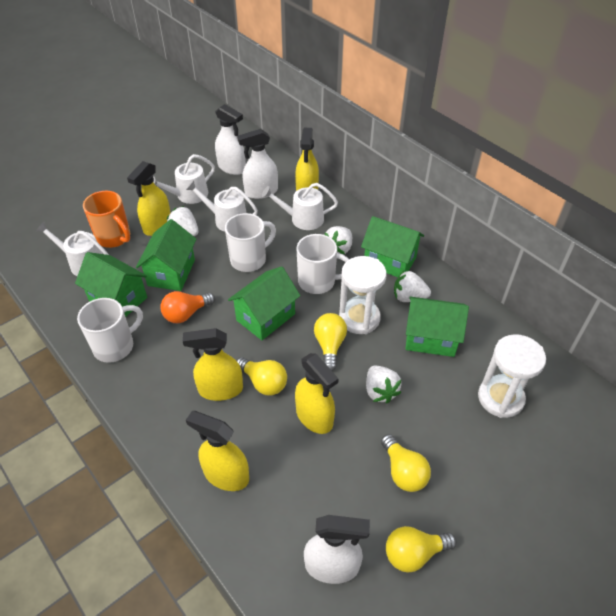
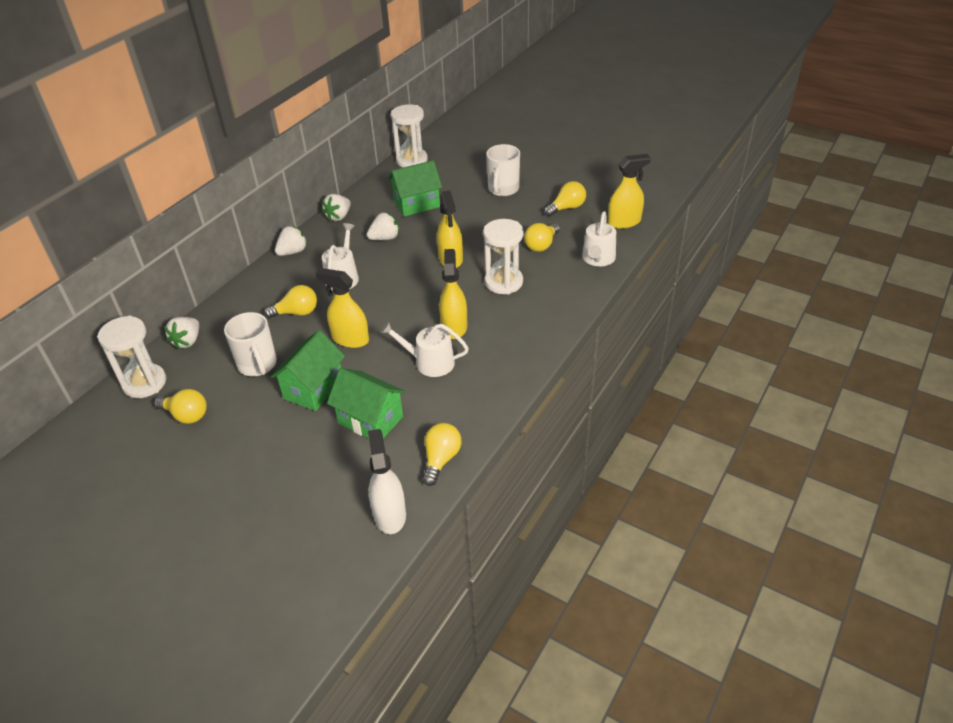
green house: 5 -> 3
orange light bulb: 1 -> 0
orange mug: 1 -> 0
white hourglass: 2 -> 3
white mug: 3 -> 2
white spray bottle: 3 -> 1
white watering can: 4 -> 3
yellow light bulb: 4 -> 5
yellow spray bottle: 5 -> 4

